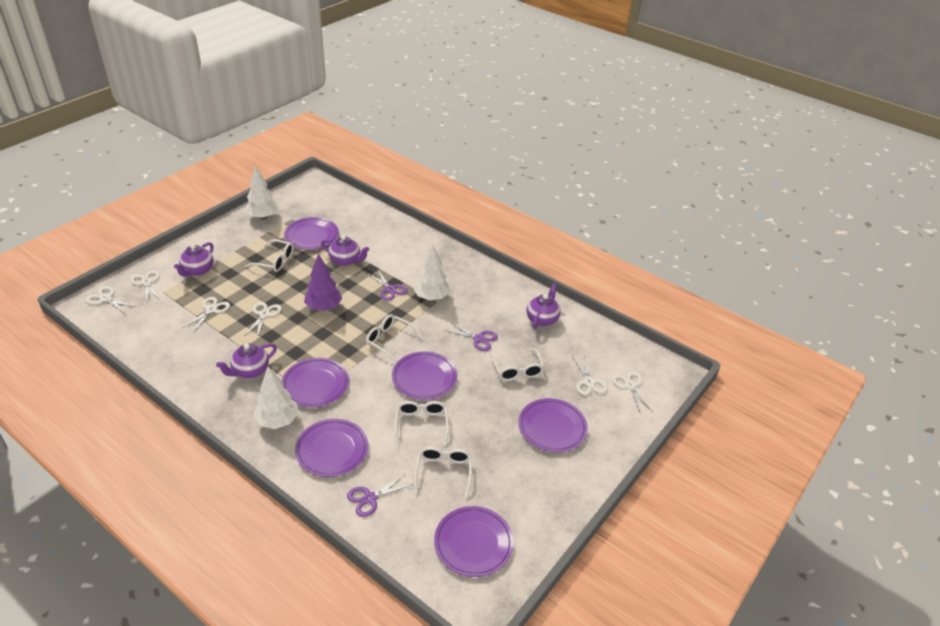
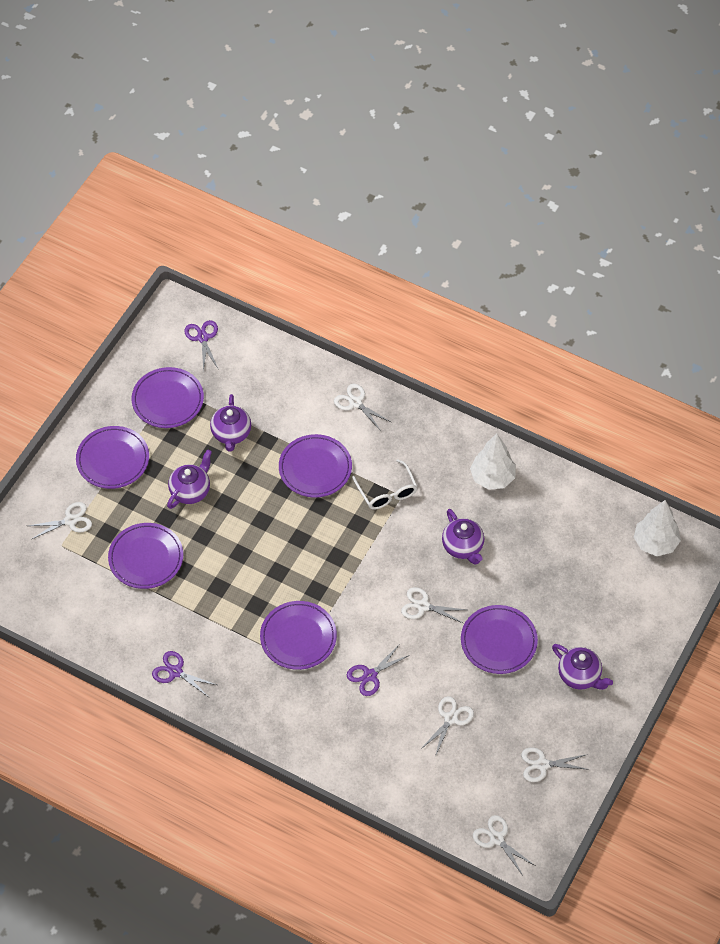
purple tree: 1 -> 0
white glasses: 5 -> 1
white tree: 3 -> 2

